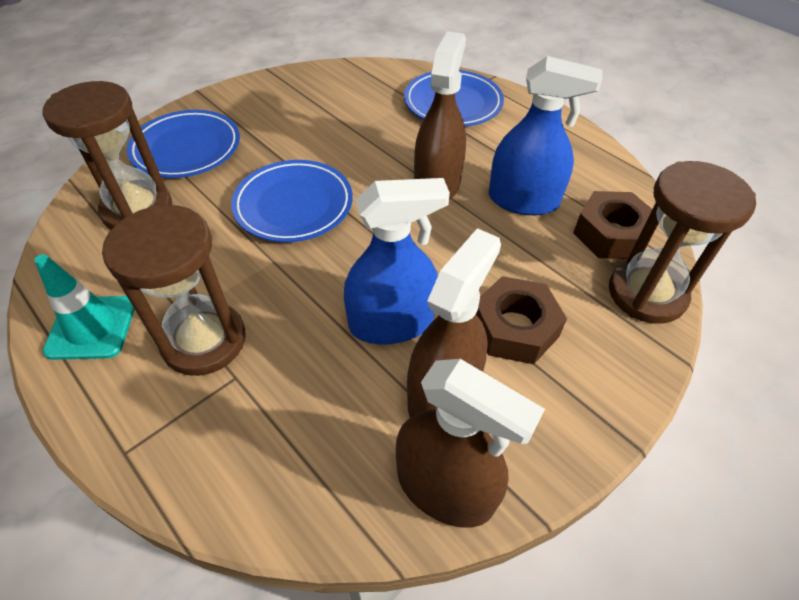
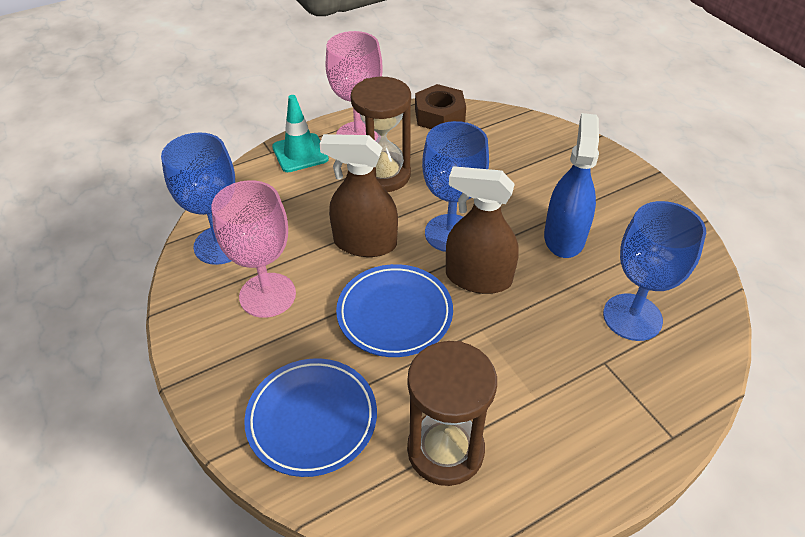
blue goblet: 0 -> 3
blue plate: 3 -> 2
blue spray bottle: 2 -> 1
brown hourglass: 3 -> 2
brown nut: 2 -> 1
brown spray bottle: 3 -> 2
pink goblet: 0 -> 2

